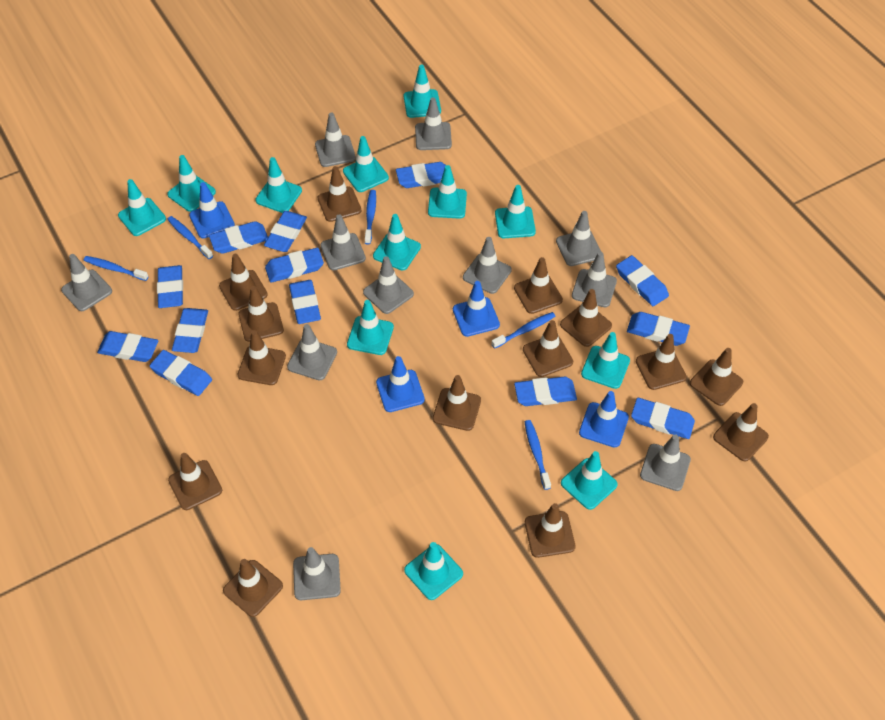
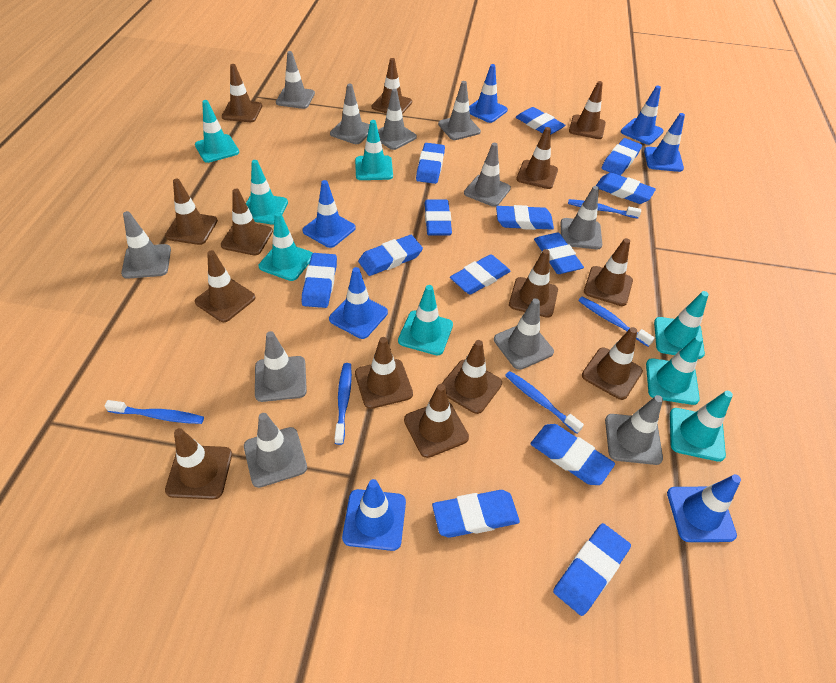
blue traffic cone: 4 -> 7
turquoise traffic cone: 12 -> 8

